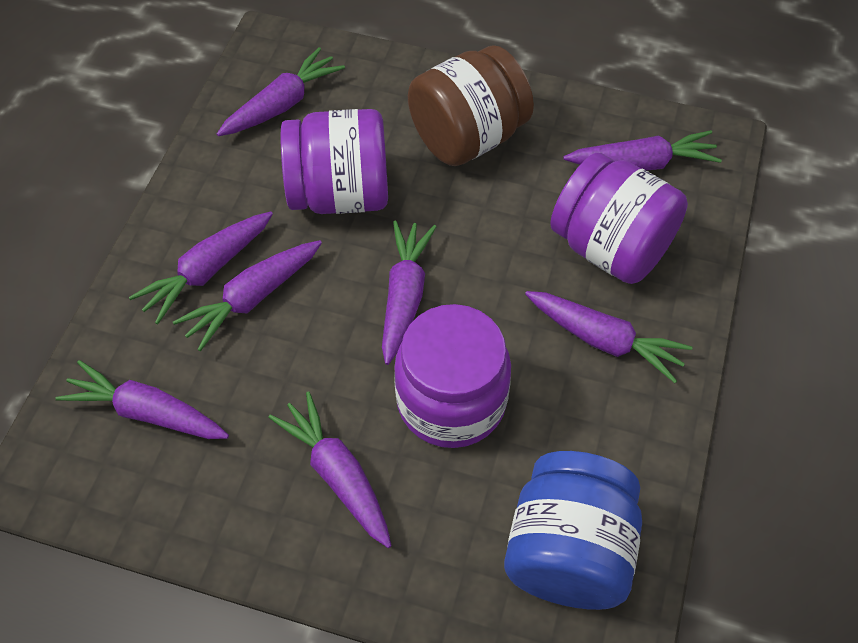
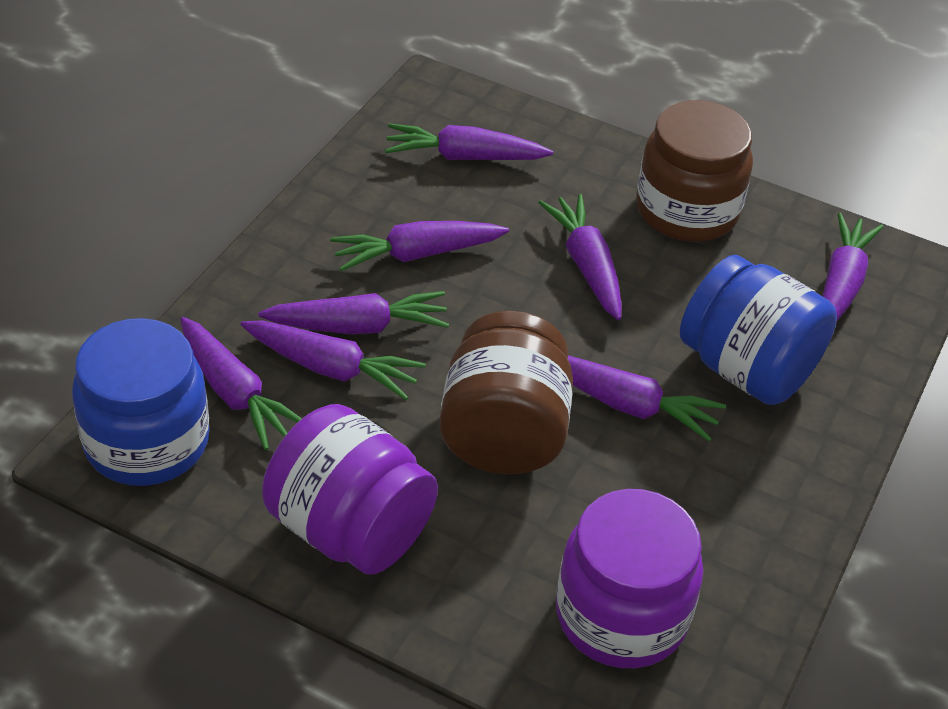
blue jar: 1 -> 2
brown jar: 1 -> 2
purple jar: 3 -> 2

